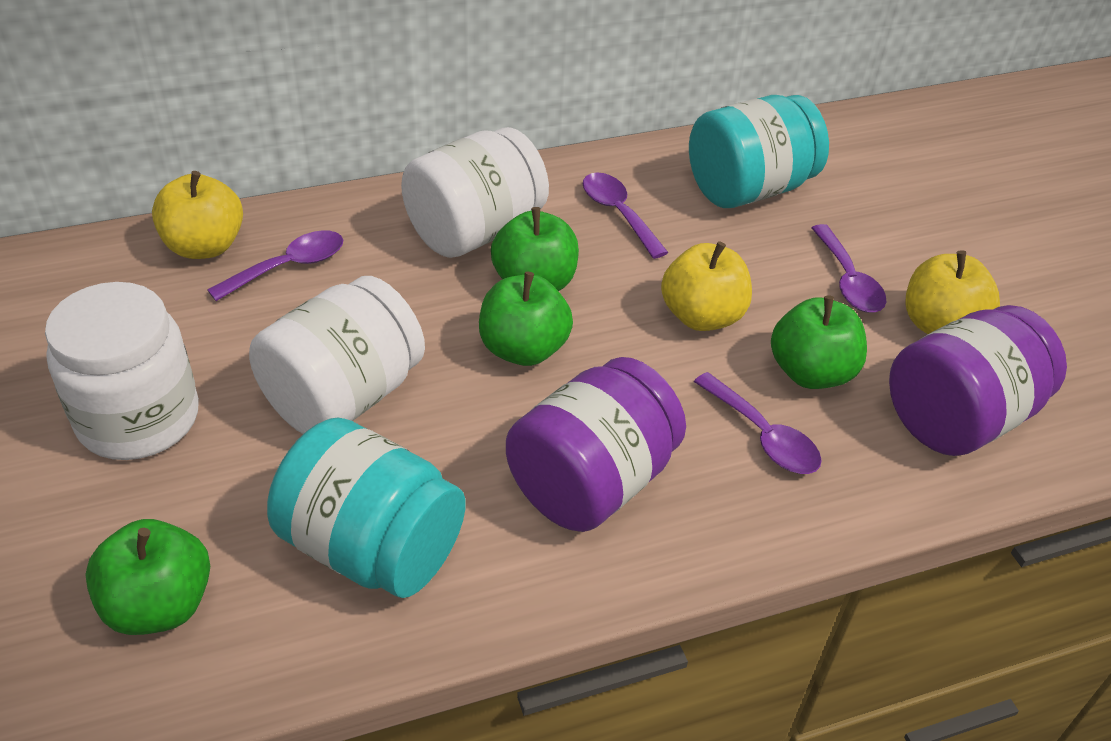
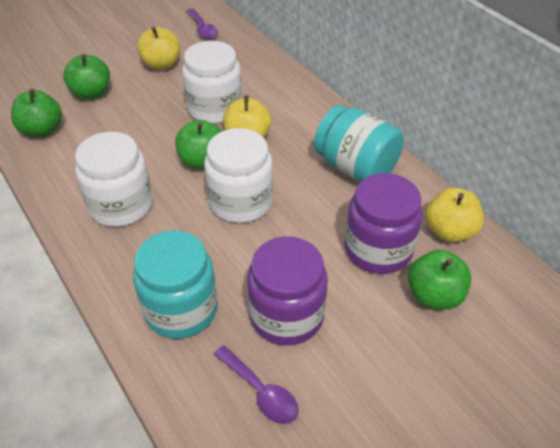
purple spoon: 4 -> 2

